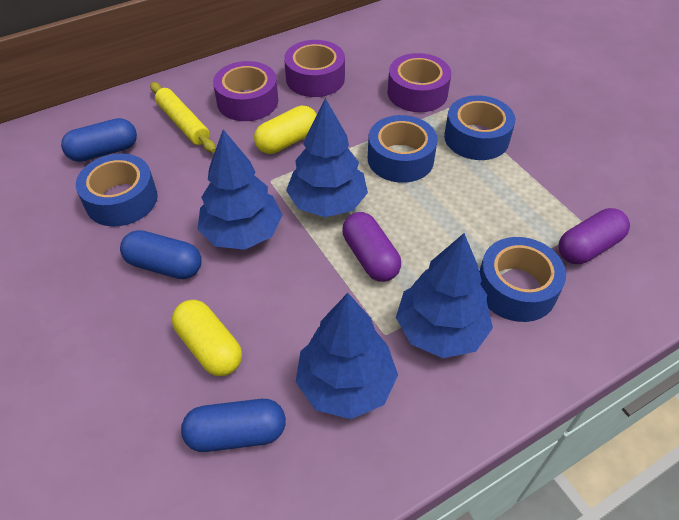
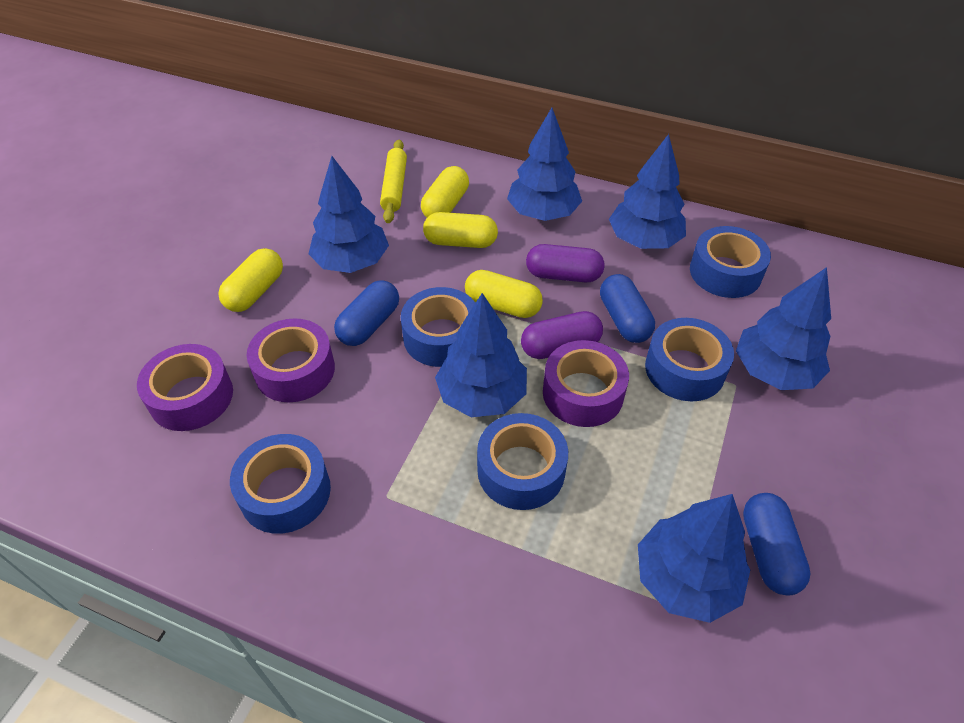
blue tape: 4 -> 5
blue tree: 4 -> 6
yellow capsule: 2 -> 4

